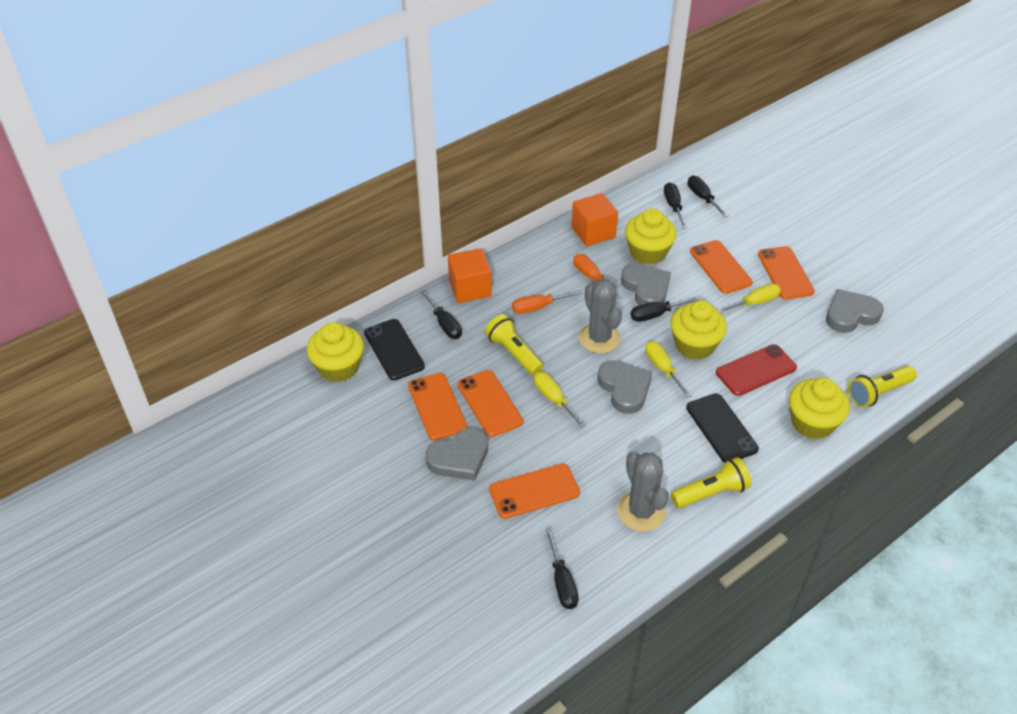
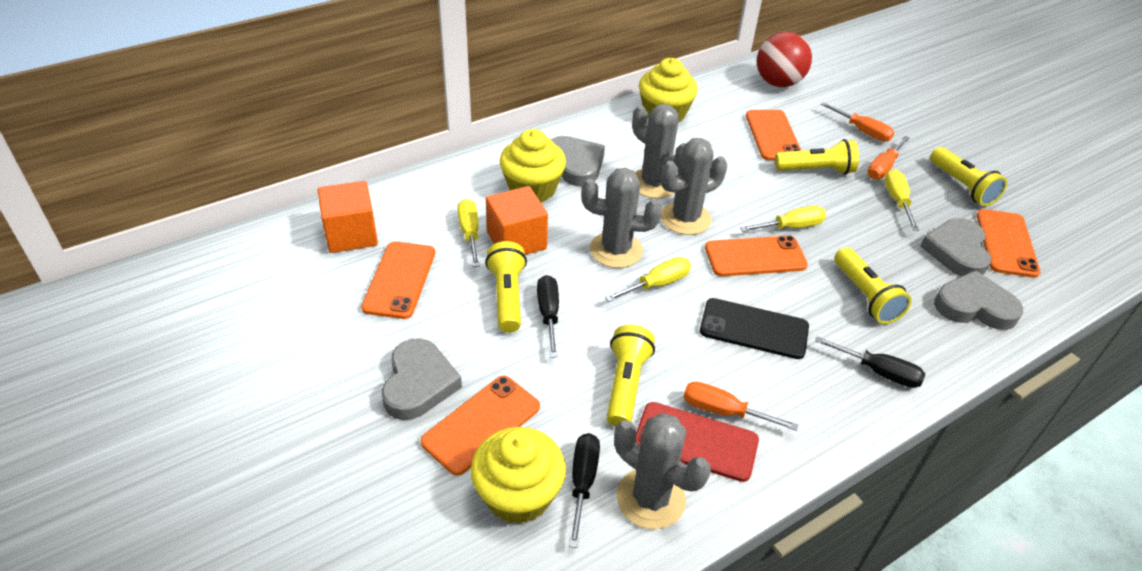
black phone: 2 -> 1
black screwdriver: 5 -> 3
grey cactus: 2 -> 4
orange screwdriver: 2 -> 3
red ball: 0 -> 1
yellow cupcake: 4 -> 3
yellow flashlight: 3 -> 5
yellow screwdriver: 3 -> 4

